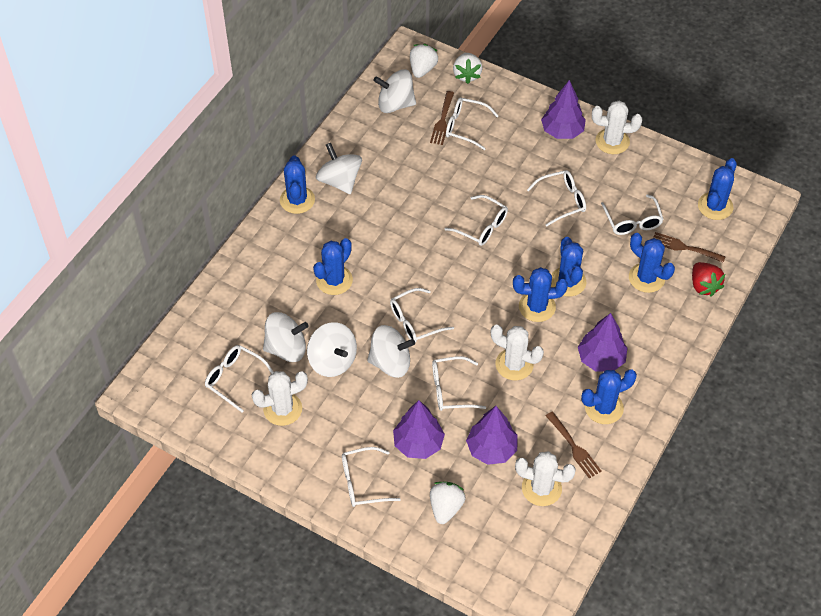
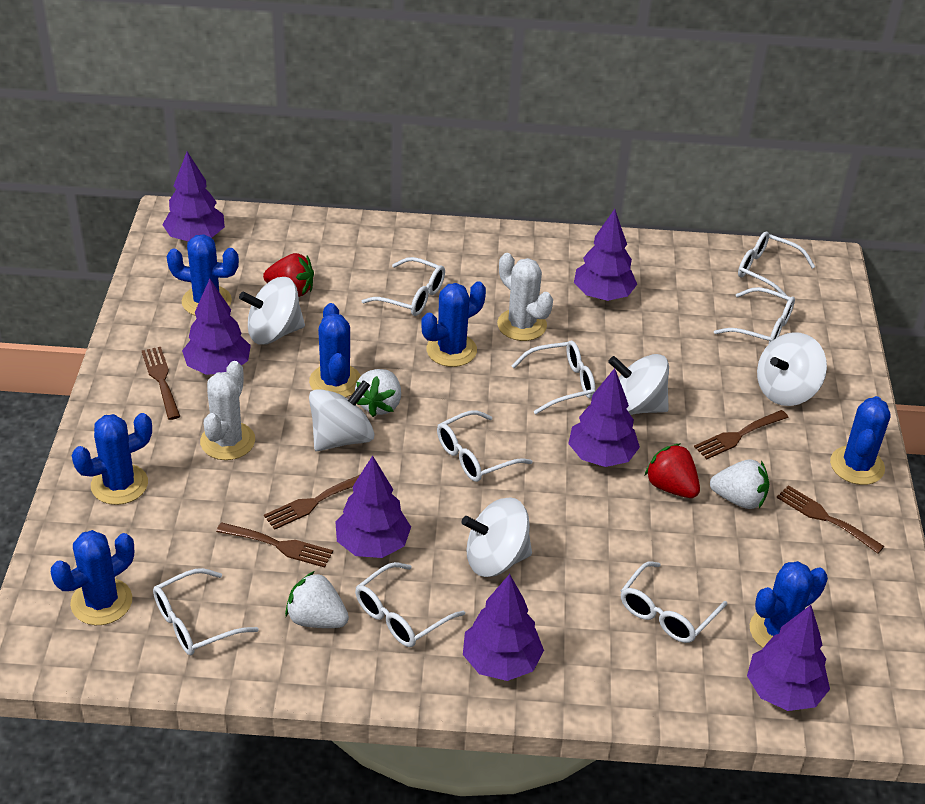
brown fork: 3 -> 5
purple tree: 4 -> 7
red strawberry: 1 -> 2
white cactus: 4 -> 2

